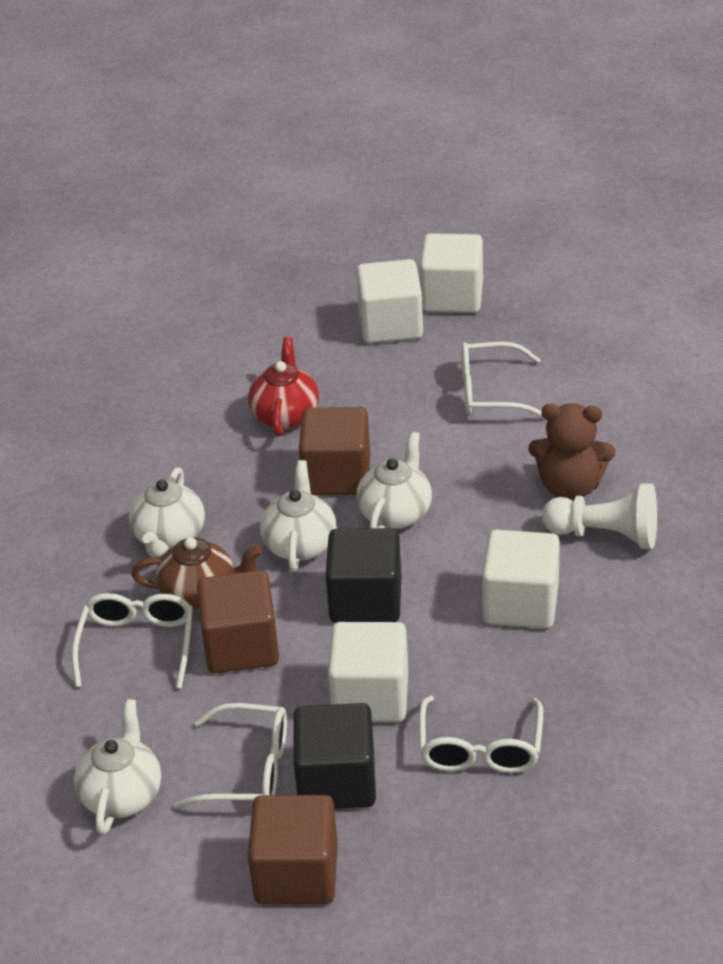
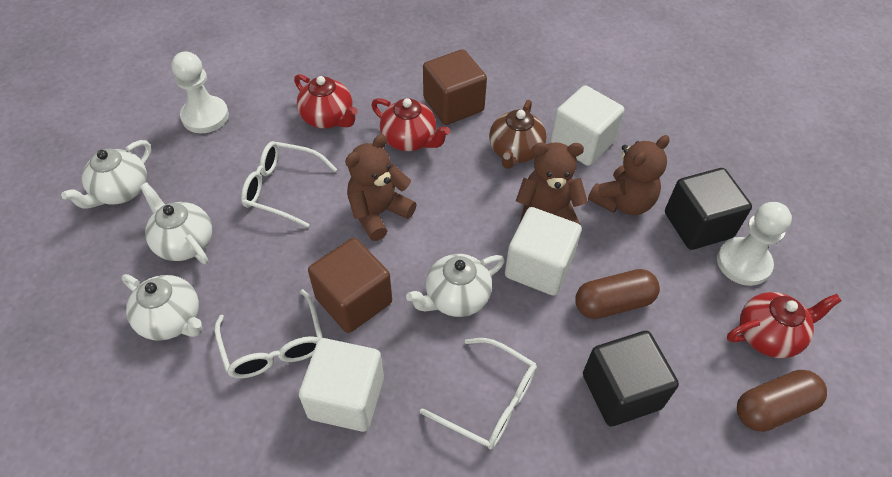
brown capsule: 0 -> 2
brown cube: 3 -> 2
brown teddy bear: 1 -> 3
red teapot: 1 -> 3
white cube: 4 -> 3
white glasses: 4 -> 3
white pawn: 1 -> 2

